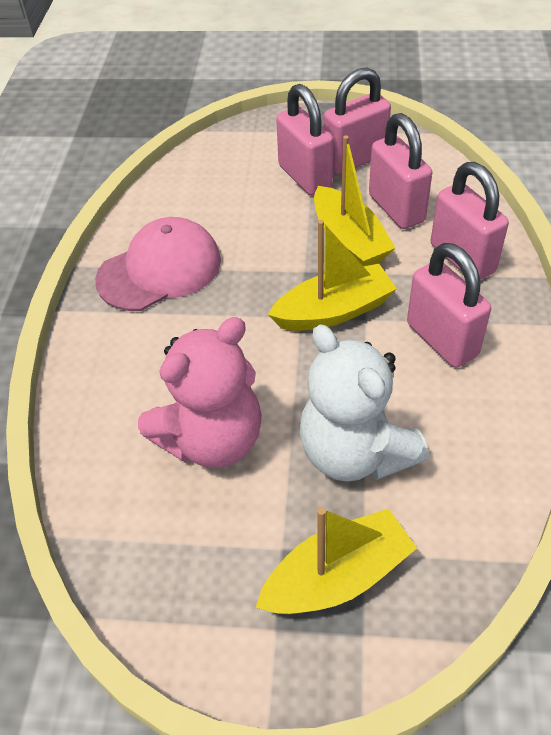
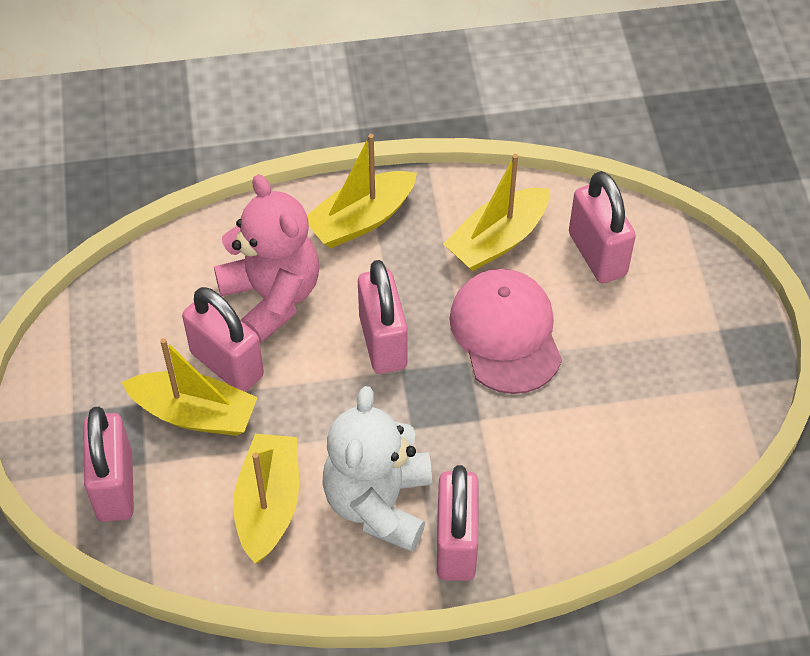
yellow boat: 3 -> 4

